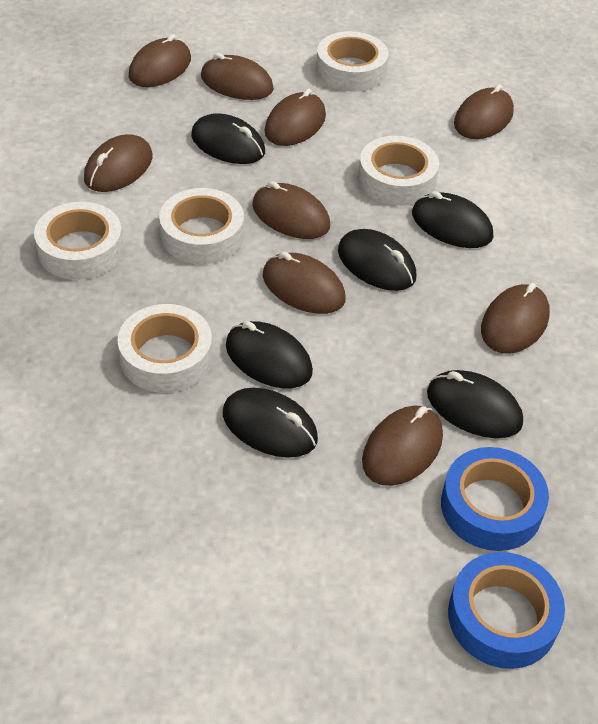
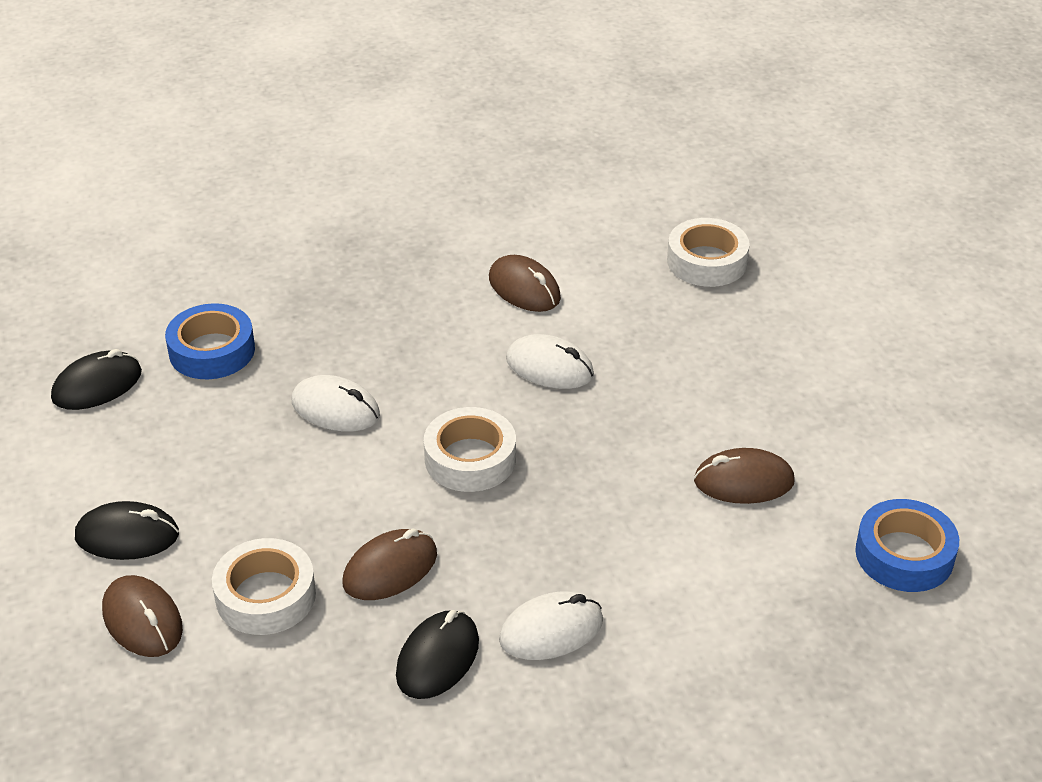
black mouse: 6 -> 3
brown mouse: 9 -> 4
white mouse: 0 -> 3
white tape: 5 -> 3

